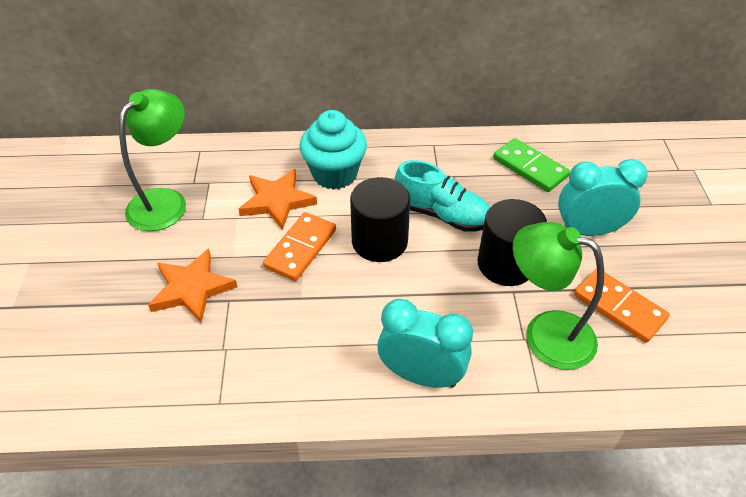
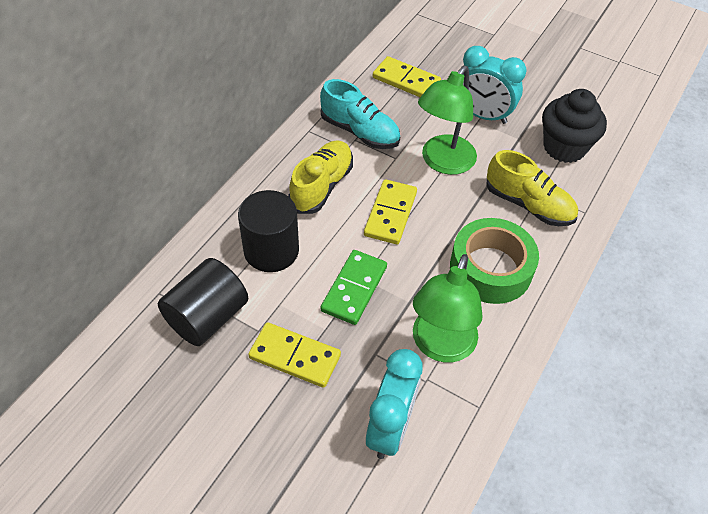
black cupcake: 0 -> 1
green tape: 0 -> 1
orange domino: 2 -> 0
orange star: 2 -> 0
turquoise cupcake: 1 -> 0
yellow domino: 0 -> 3
yellow shoe: 0 -> 2

